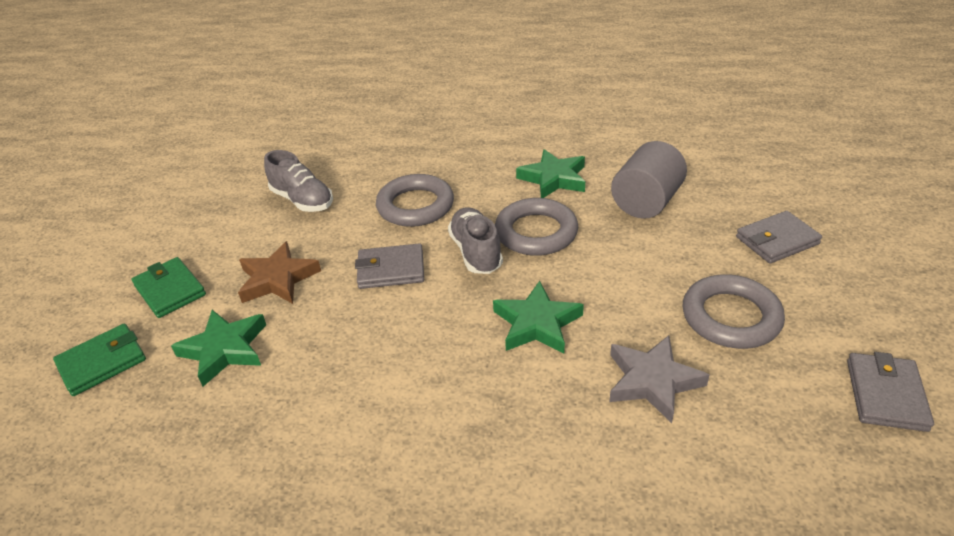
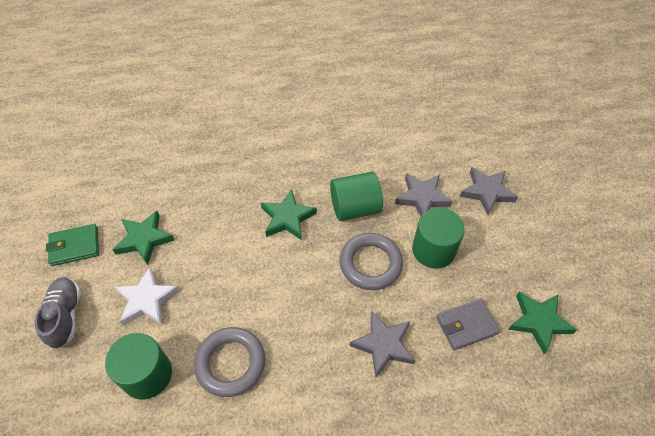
brown star: 1 -> 0
green cylinder: 0 -> 3
green wallet: 2 -> 1
grey cylinder: 1 -> 0
grey ring: 3 -> 2
grey shoe: 2 -> 1
grey star: 1 -> 3
grey wallet: 3 -> 1
white star: 0 -> 1

